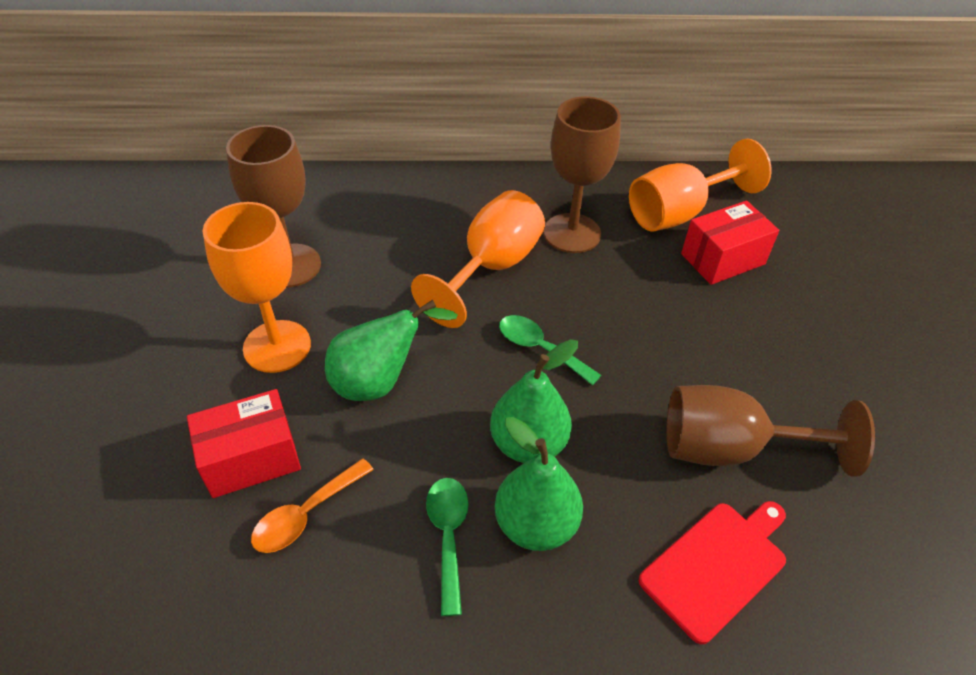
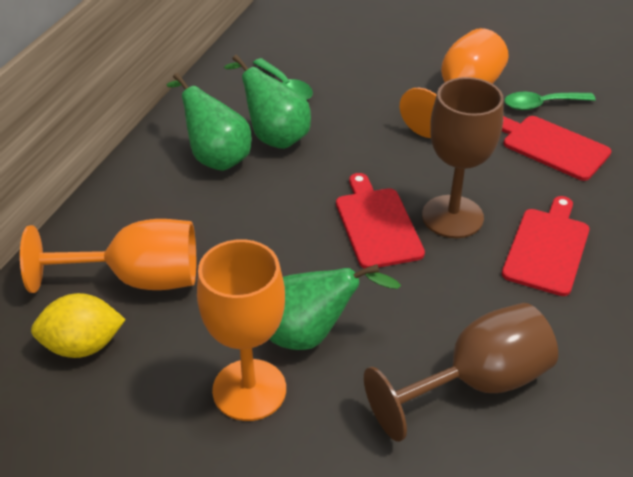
brown goblet: 3 -> 2
orange spoon: 1 -> 0
red box: 2 -> 0
red cutting board: 1 -> 3
yellow lemon: 0 -> 1

